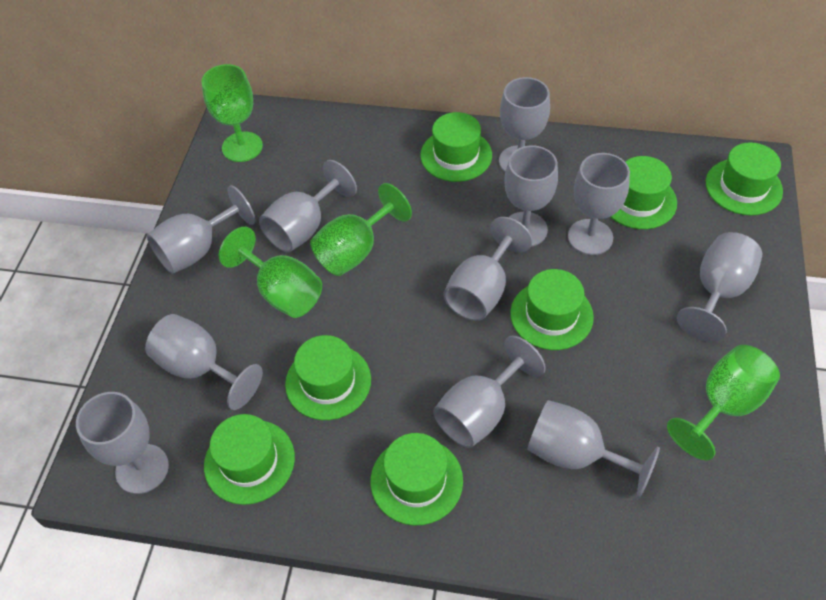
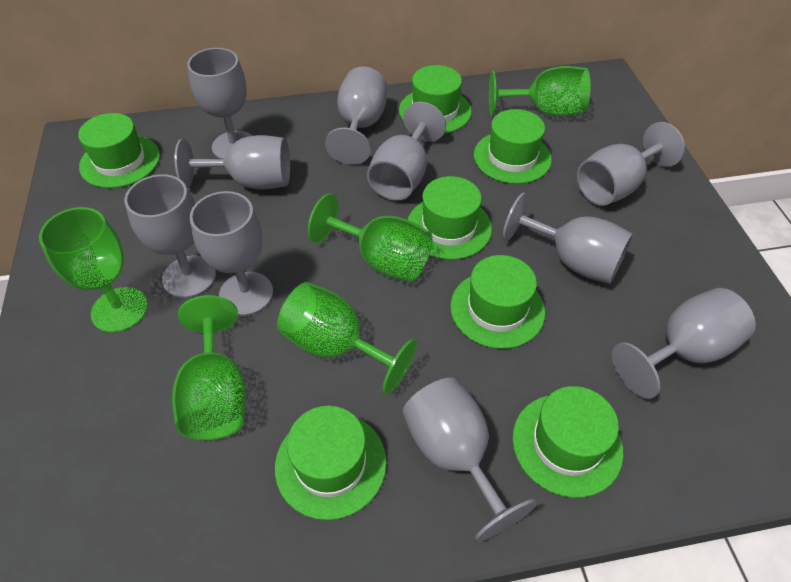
green goblet: 4 -> 5
grey goblet: 11 -> 10

